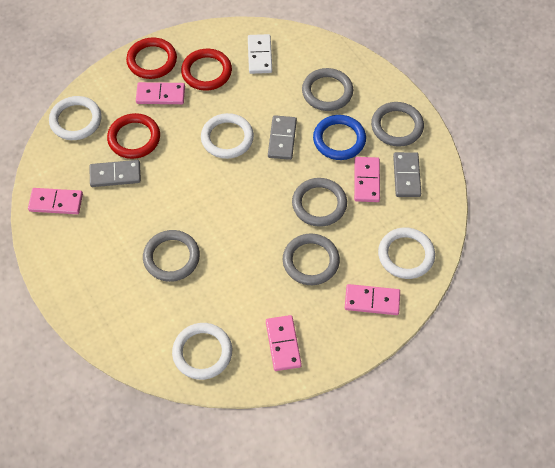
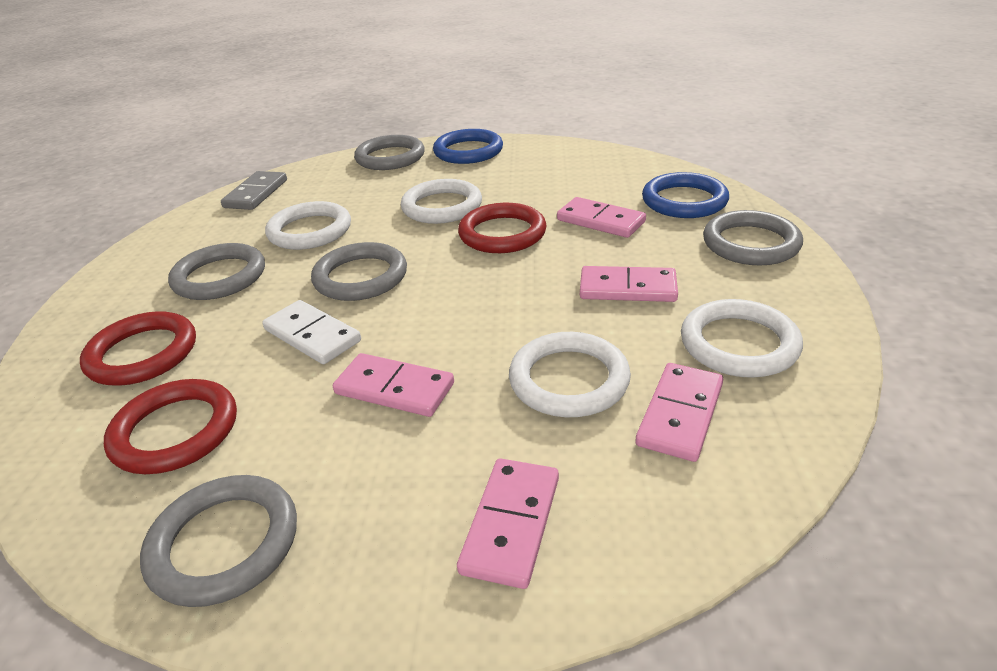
blue ring: 1 -> 2
grey domino: 3 -> 1

